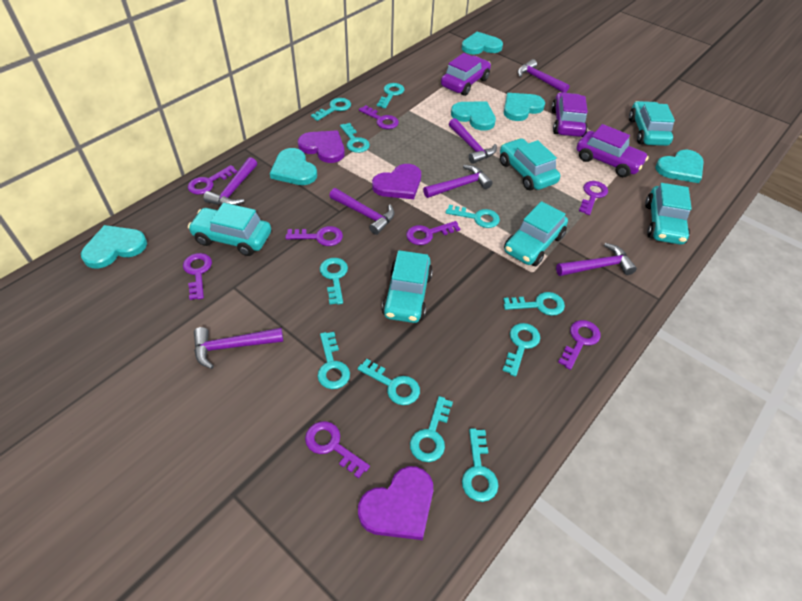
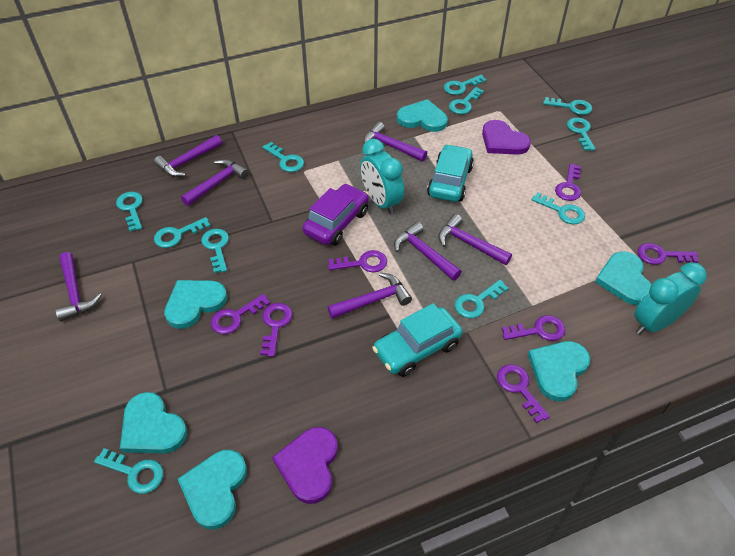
purple car: 3 -> 1
purple heart: 3 -> 2
purple key: 8 -> 7
turquoise car: 6 -> 2
turquoise clock: 0 -> 2

